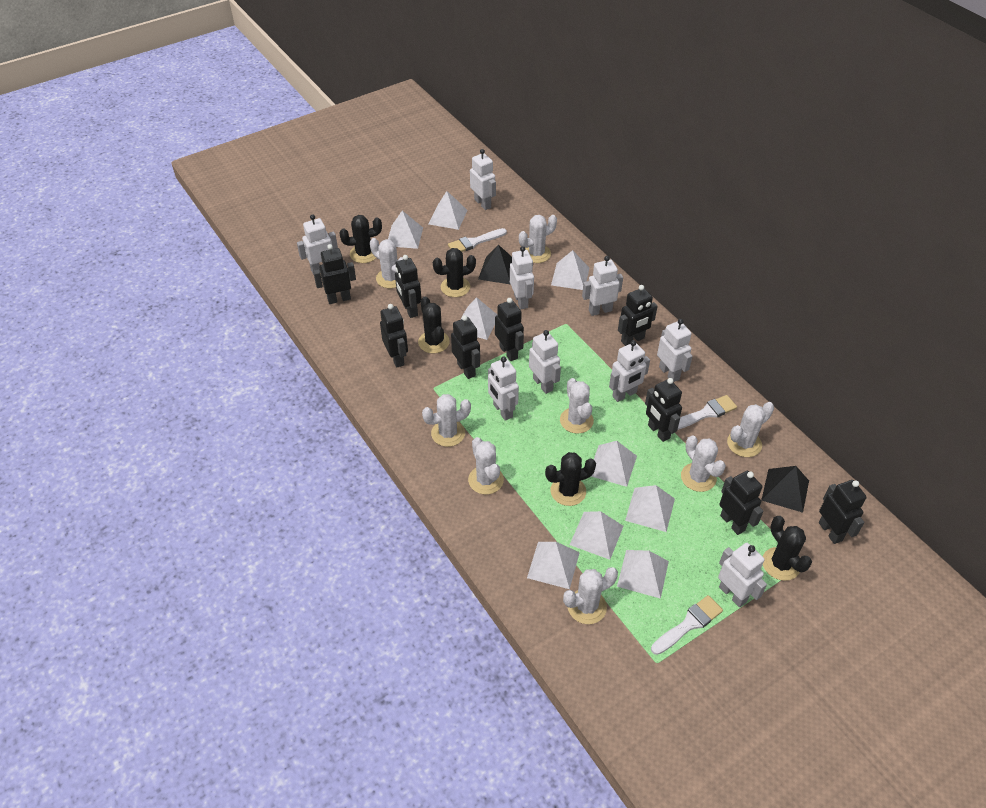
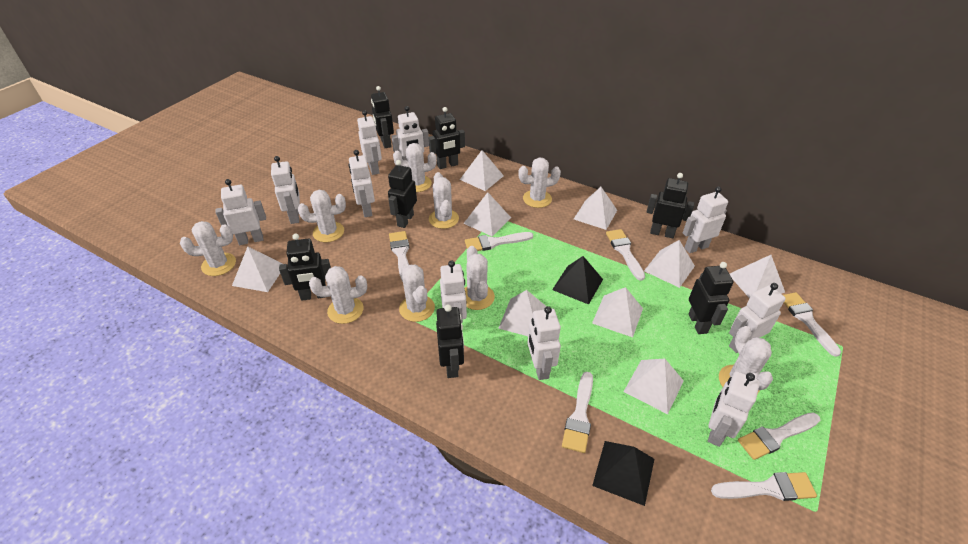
black cactus: 5 -> 0
black robot: 9 -> 7
white brush: 3 -> 7
white cactus: 8 -> 9
white robot: 9 -> 10

